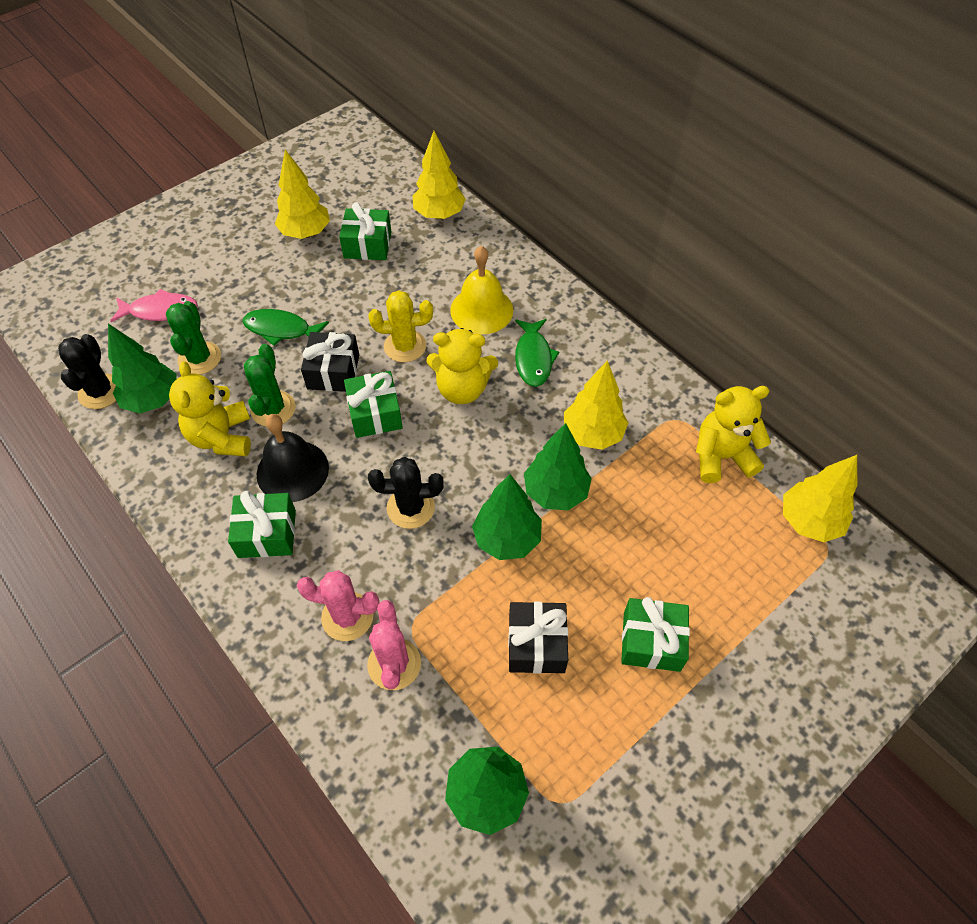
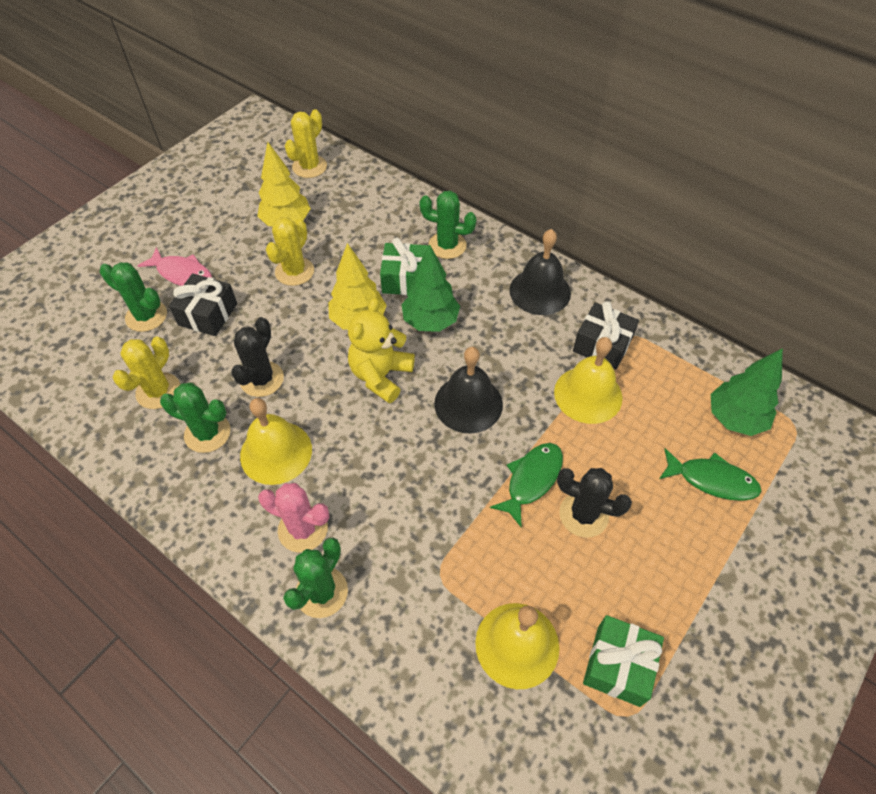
black bell: 1 -> 2
green cactus: 2 -> 4
green gift: 4 -> 2
green tree: 4 -> 2
pink cactus: 2 -> 1
yellow bell: 1 -> 3
yellow cactus: 1 -> 3
yellow teddy bear: 3 -> 1
yellow tree: 4 -> 2

